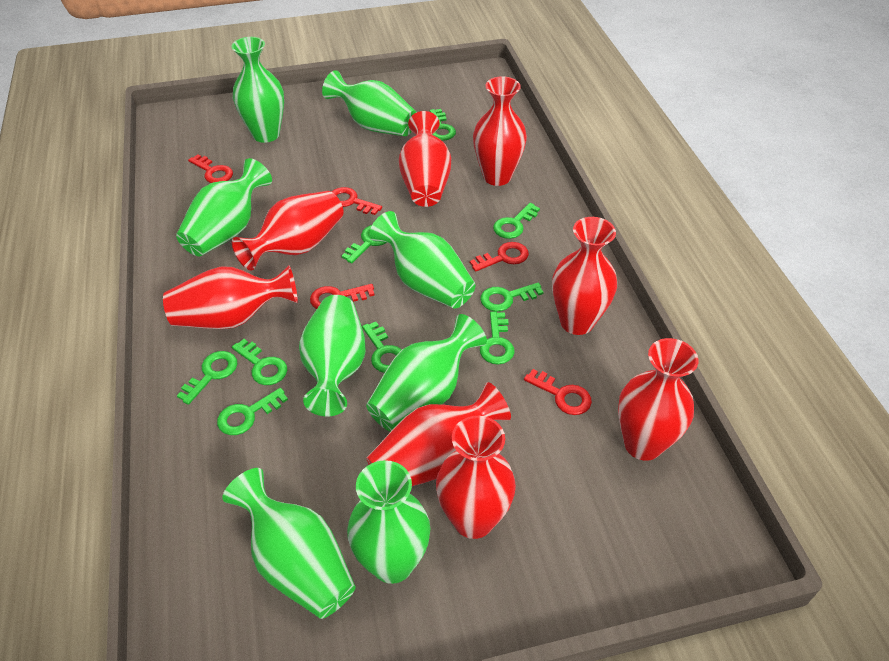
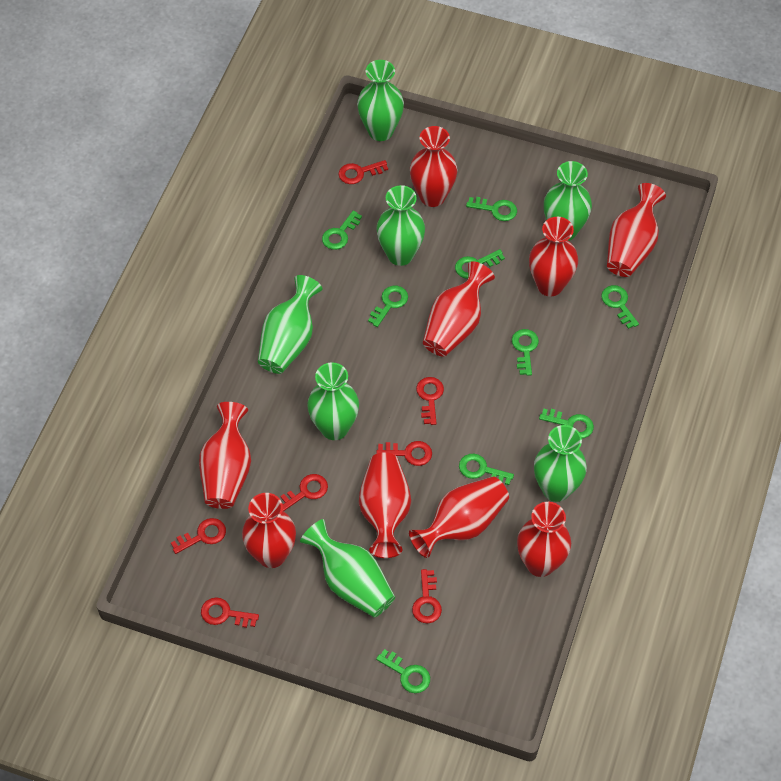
green vase: 8 -> 7
red key: 5 -> 7
red vase: 8 -> 9

